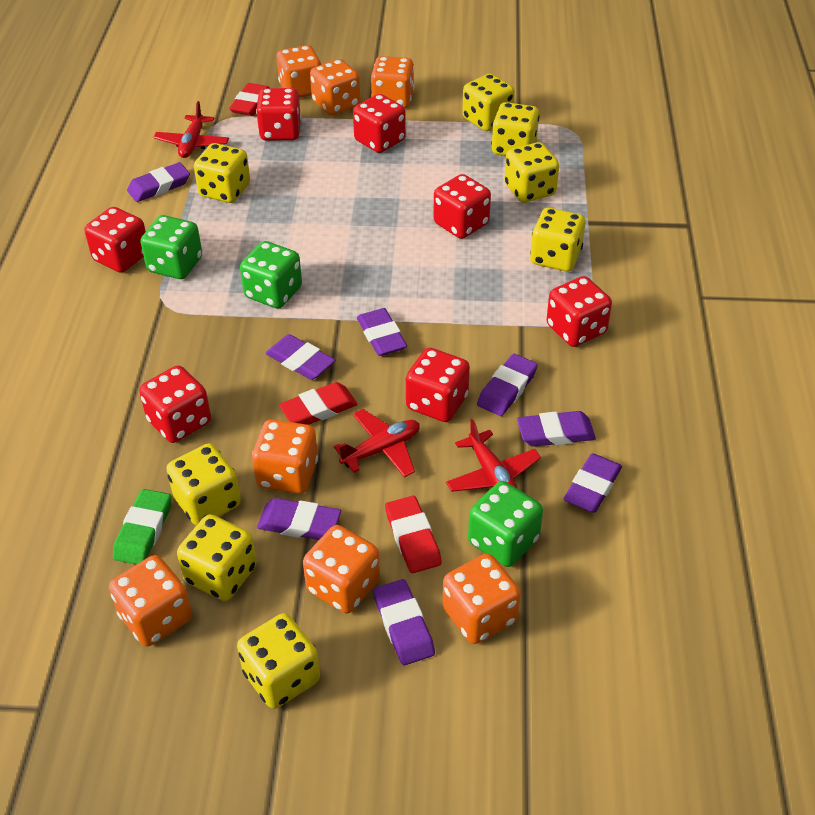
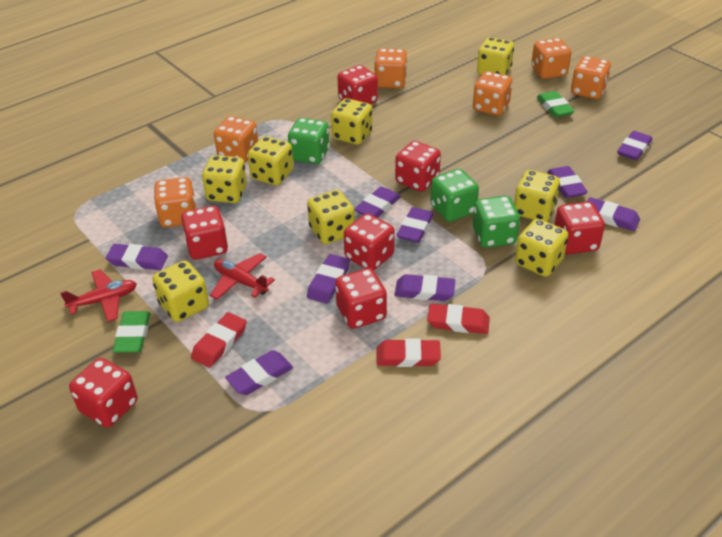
green eraser: 1 -> 2
orange dice: 7 -> 6
purple eraser: 8 -> 9
red plane: 3 -> 2

